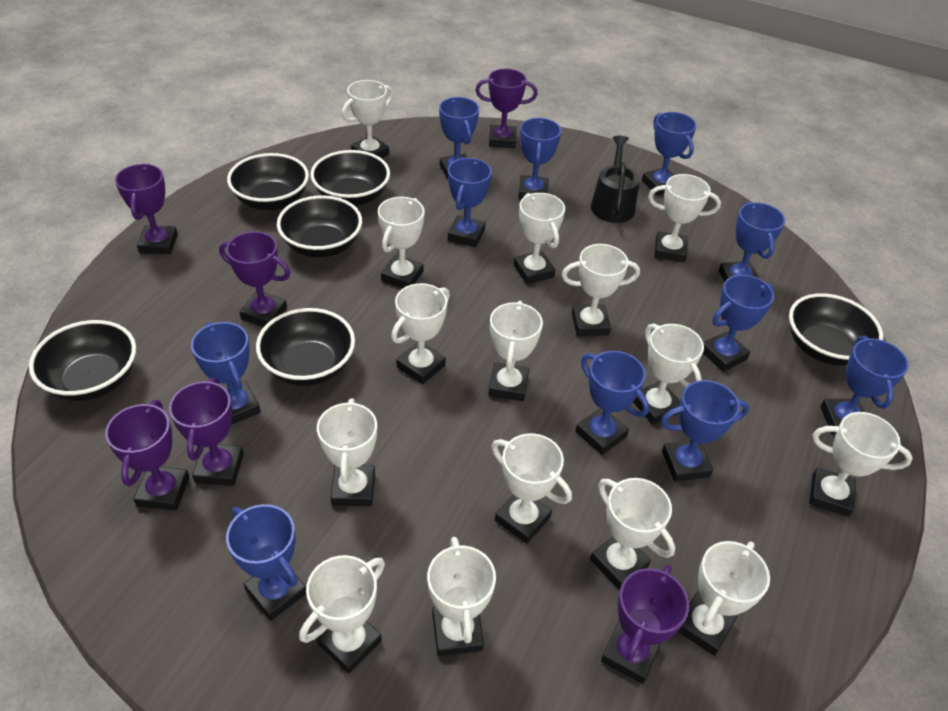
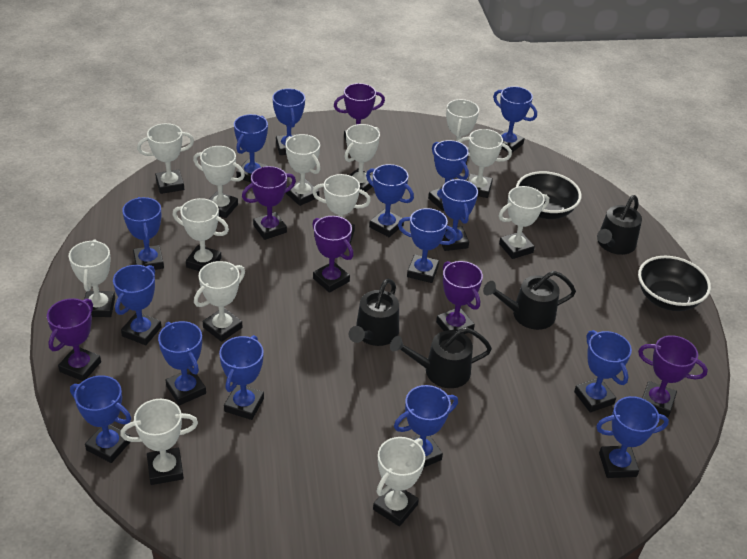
black bowl: 6 -> 2
black watering can: 1 -> 4
blue trophy: 11 -> 15
white trophy: 15 -> 13

